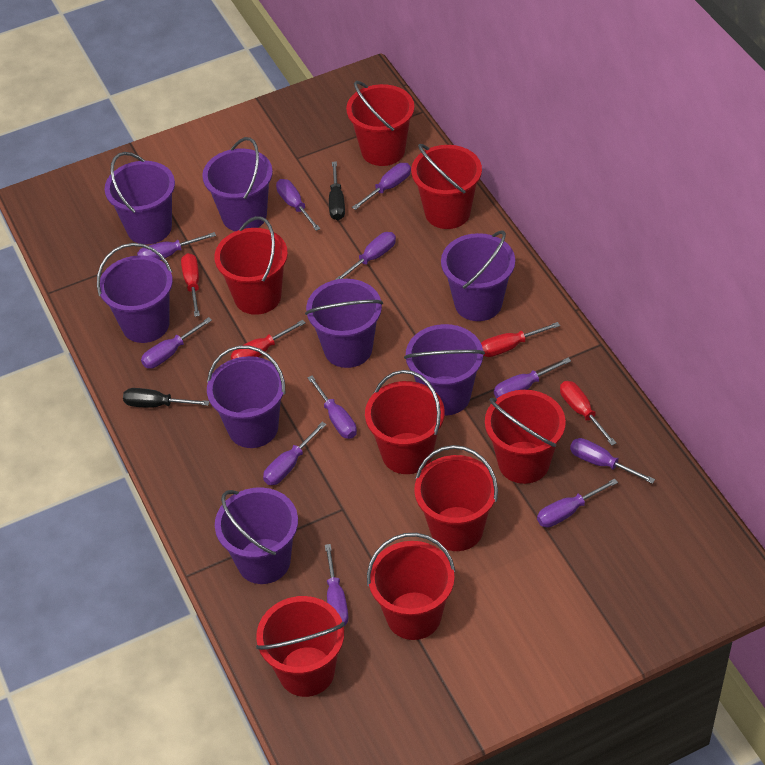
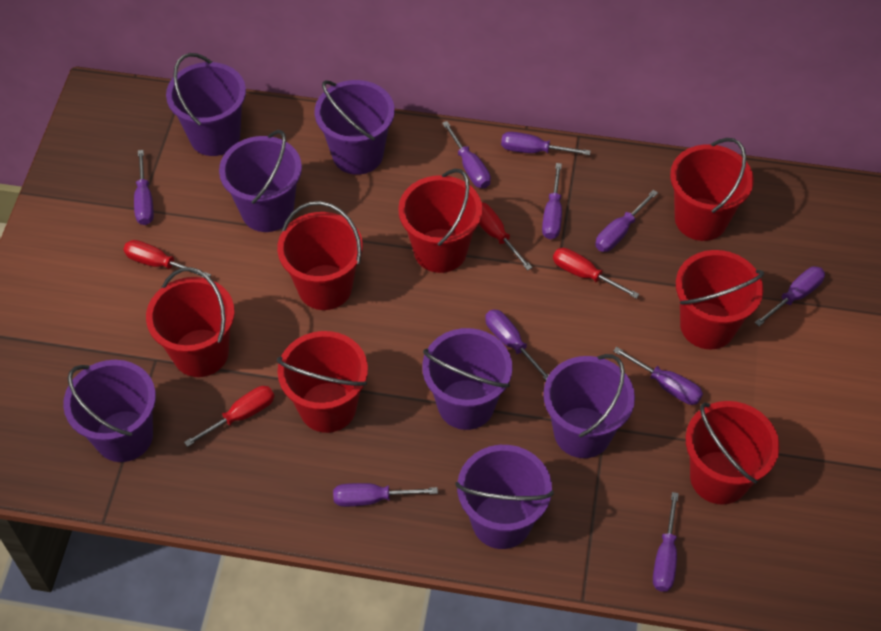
black screwdriver: 2 -> 0
purple bucket: 8 -> 7
purple screwdriver: 11 -> 10
red bucket: 8 -> 7

